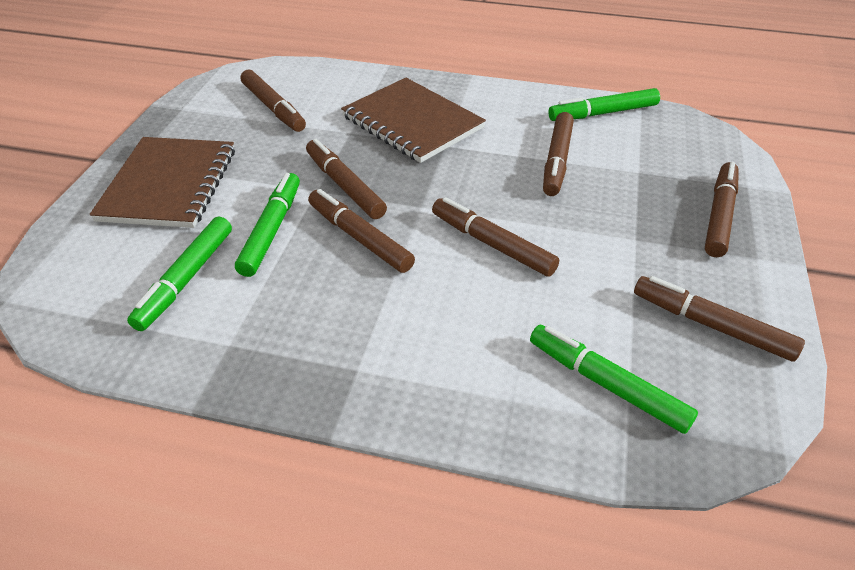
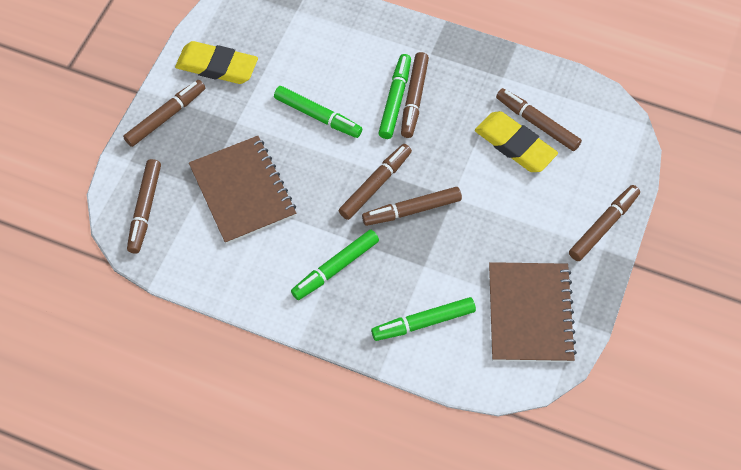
yellow eraser: 0 -> 2

